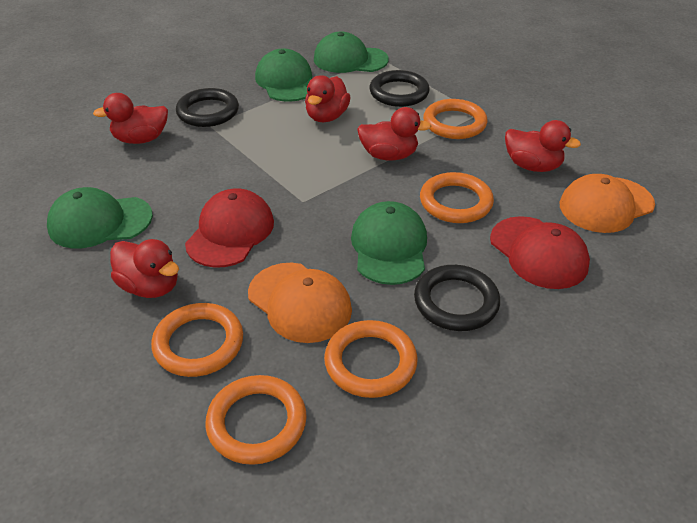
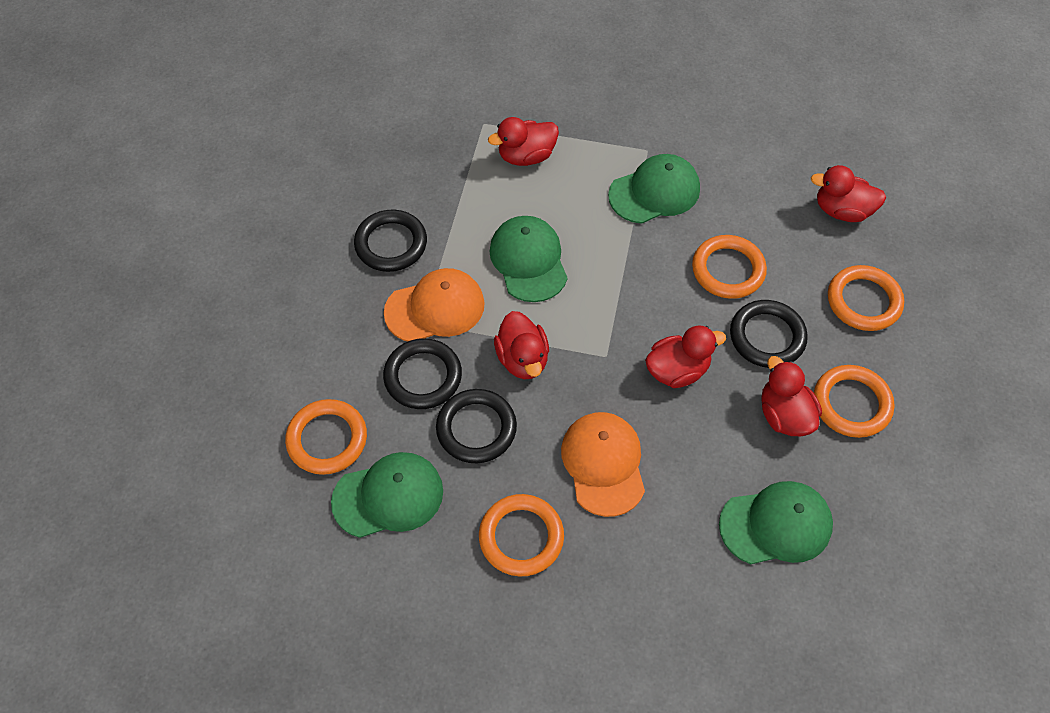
black ring: 3 -> 4
red cap: 2 -> 0

